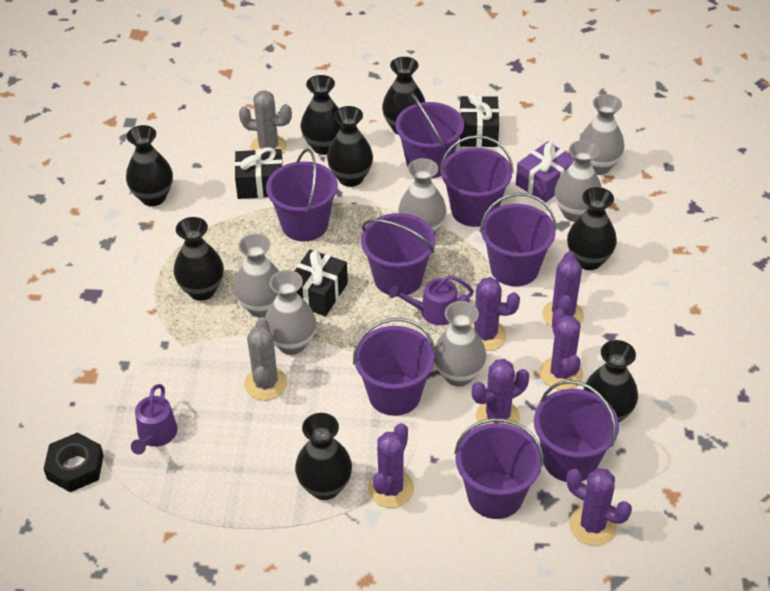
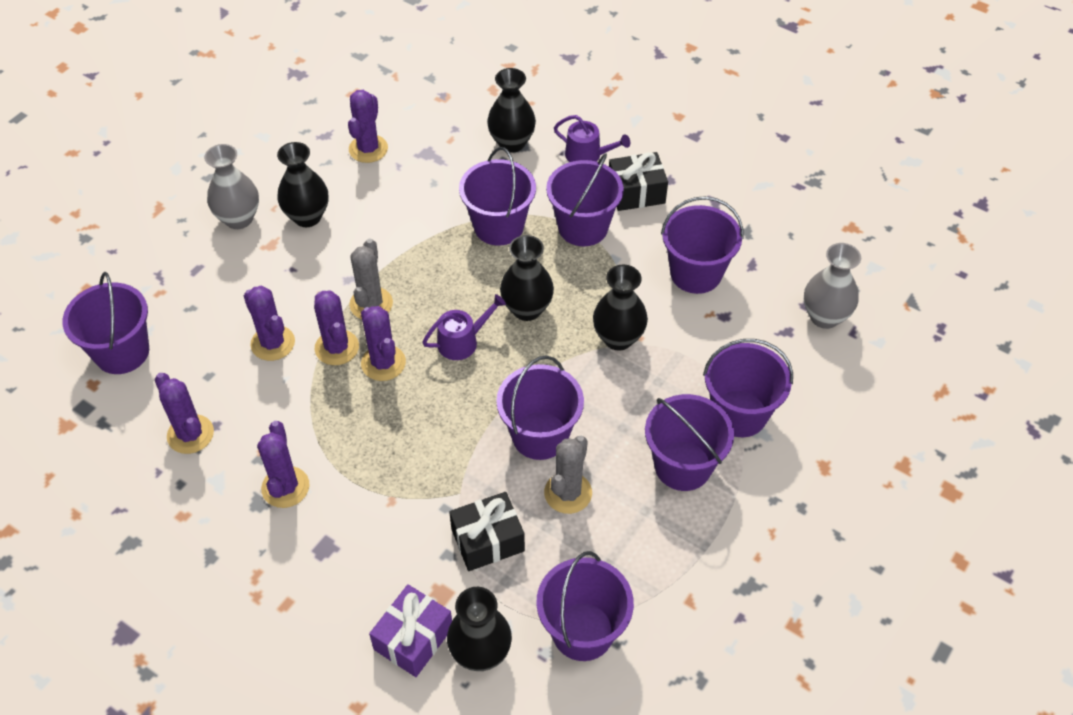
black gift: 3 -> 2
black nut: 1 -> 0
black vase: 8 -> 5
grey vase: 6 -> 2

